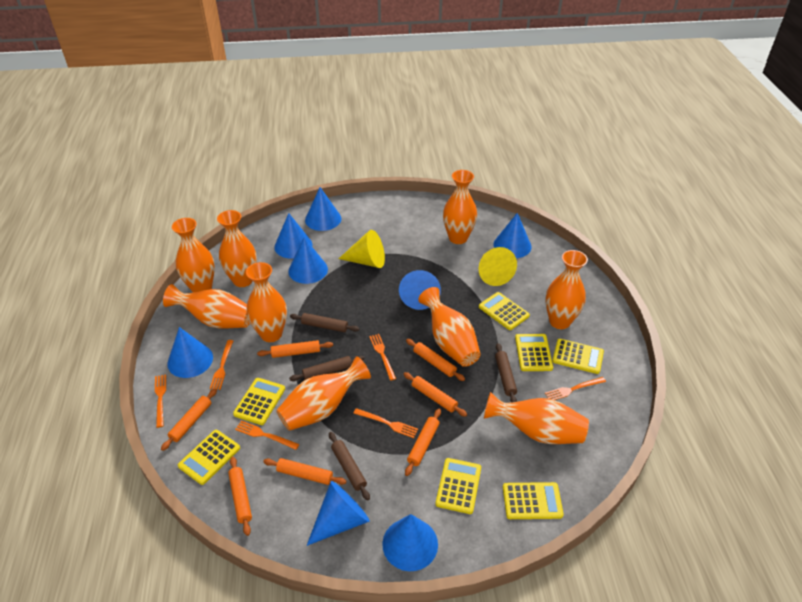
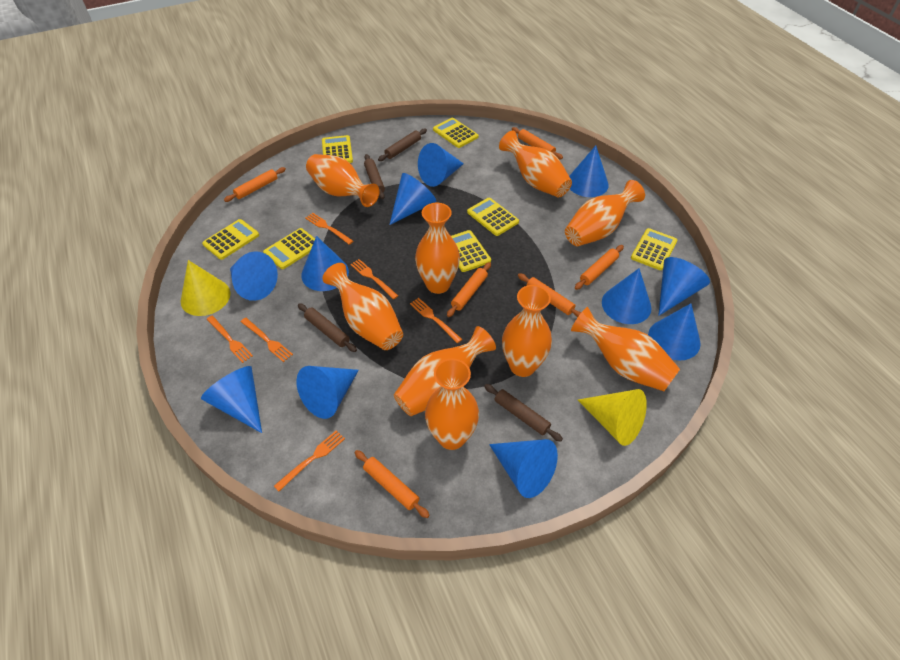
blue cone: 8 -> 11
orange rolling pin: 7 -> 6

